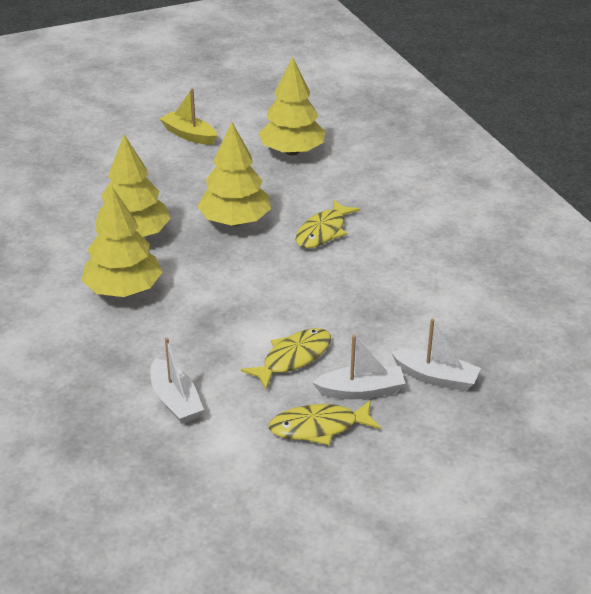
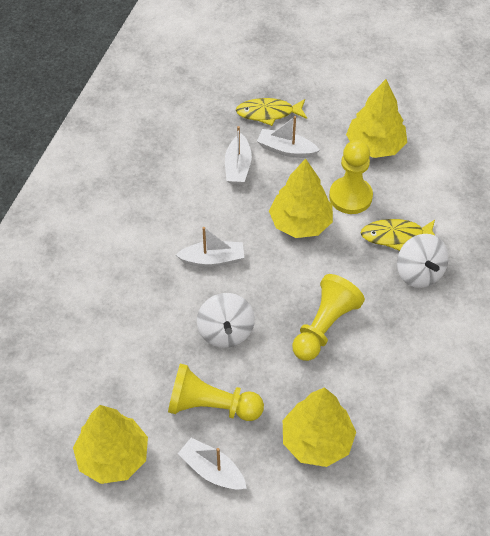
white boat: 3 -> 4
white spinning top: 0 -> 2
yellow boat: 1 -> 0
yellow fish: 3 -> 2
yellow pawn: 0 -> 3

